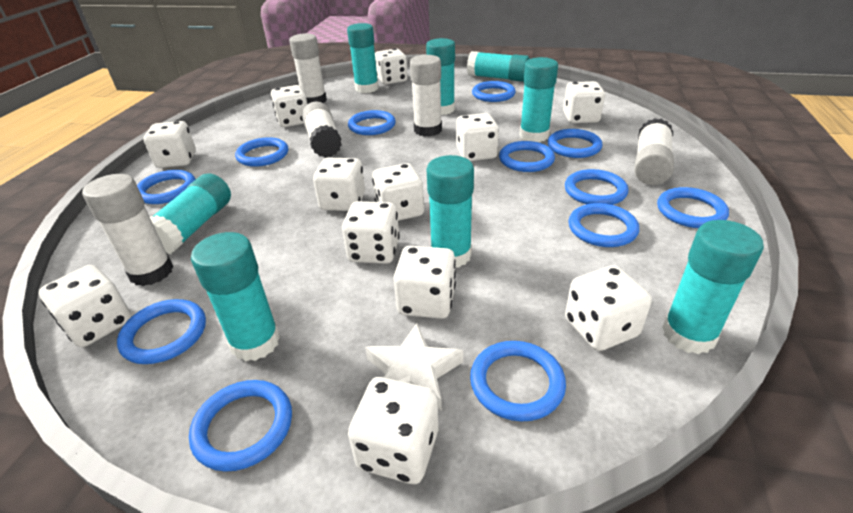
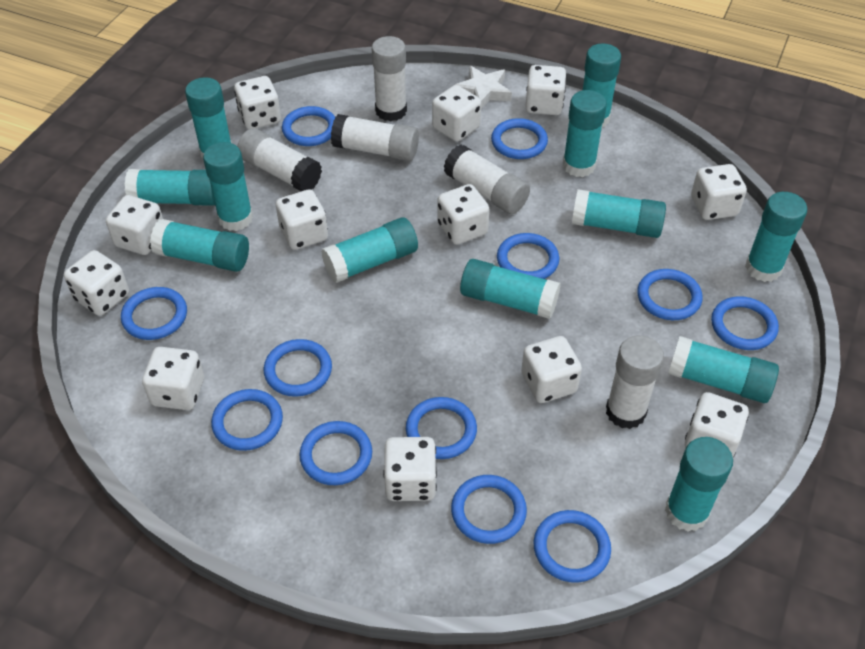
turquoise glue stick: 8 -> 12

